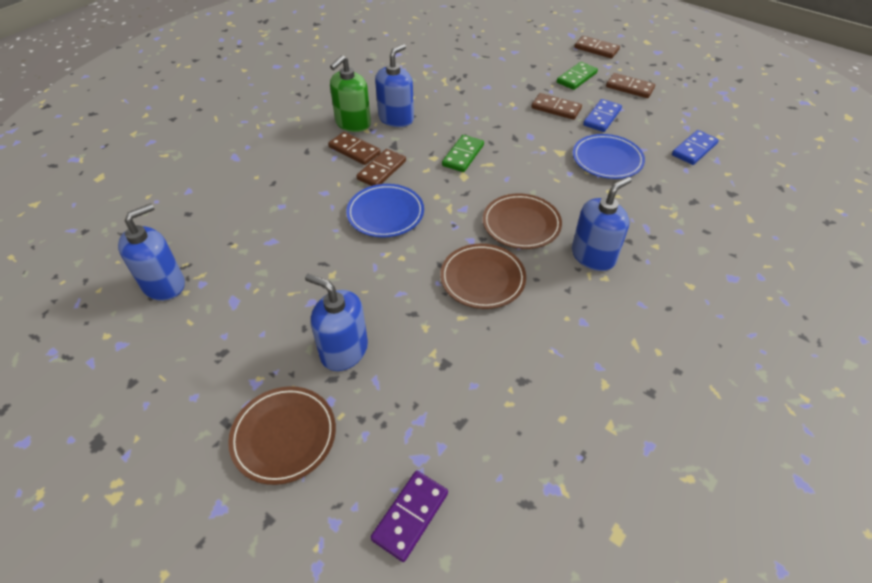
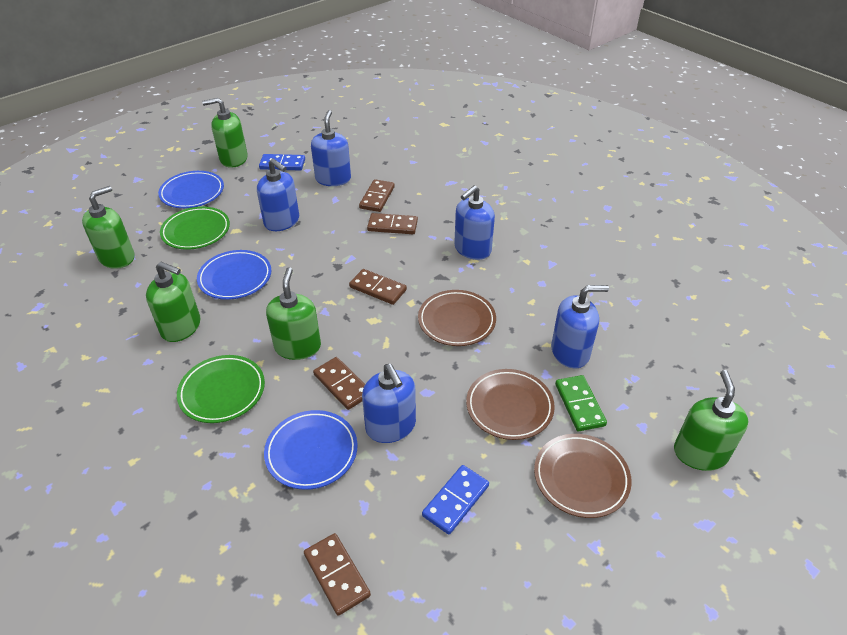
blue plate: 2 -> 3
blue soap dispenser: 4 -> 5
green domino: 2 -> 1
green plate: 0 -> 2
green soap dispenser: 1 -> 5
purple domino: 1 -> 0

